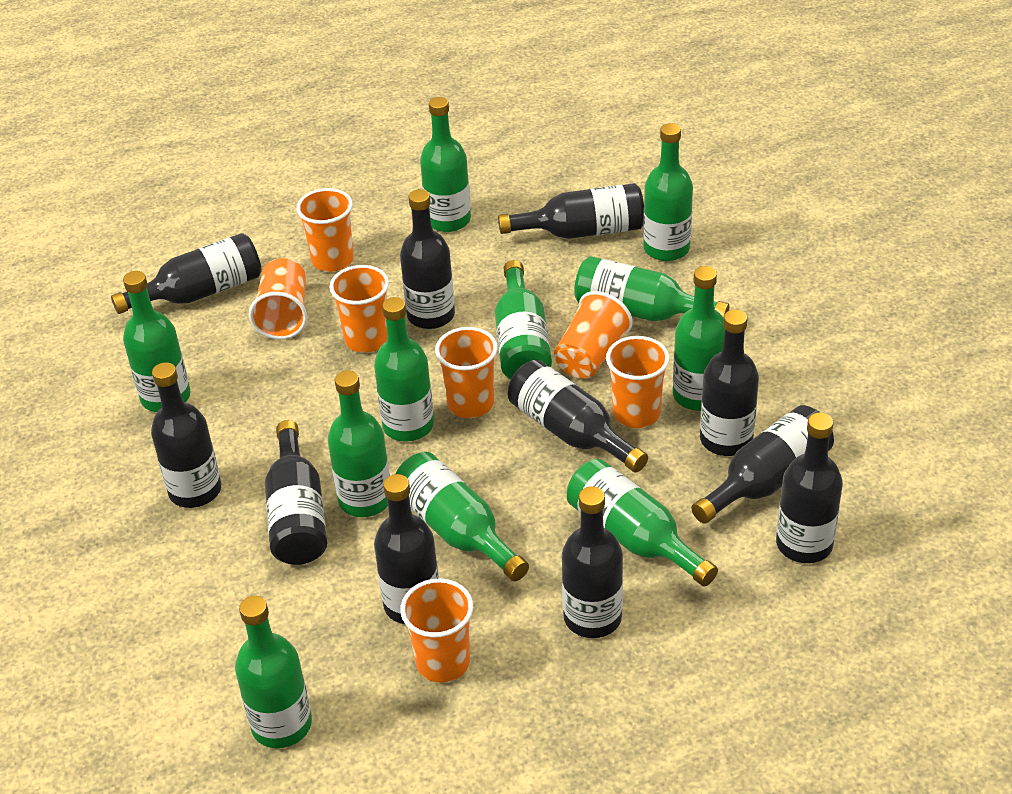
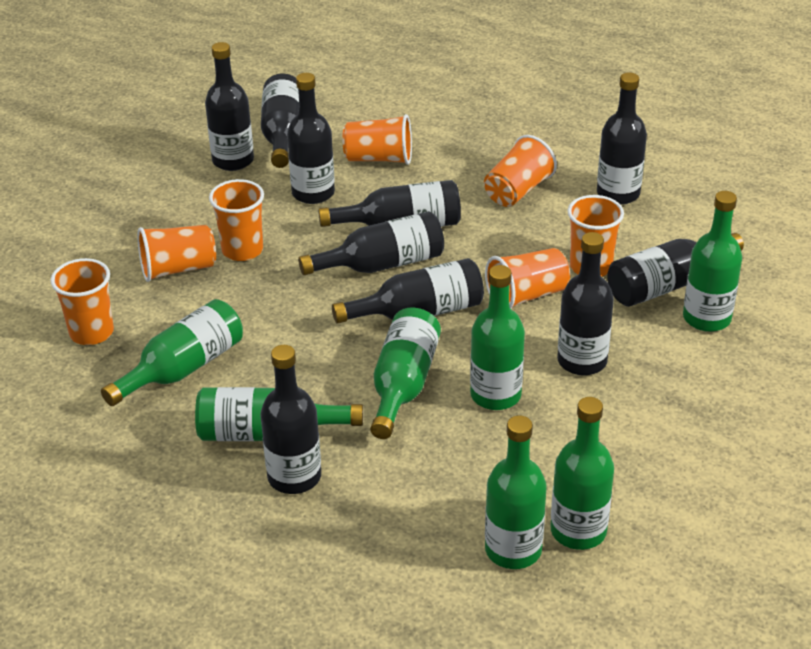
black bottle: 11 -> 10
green bottle: 11 -> 7

